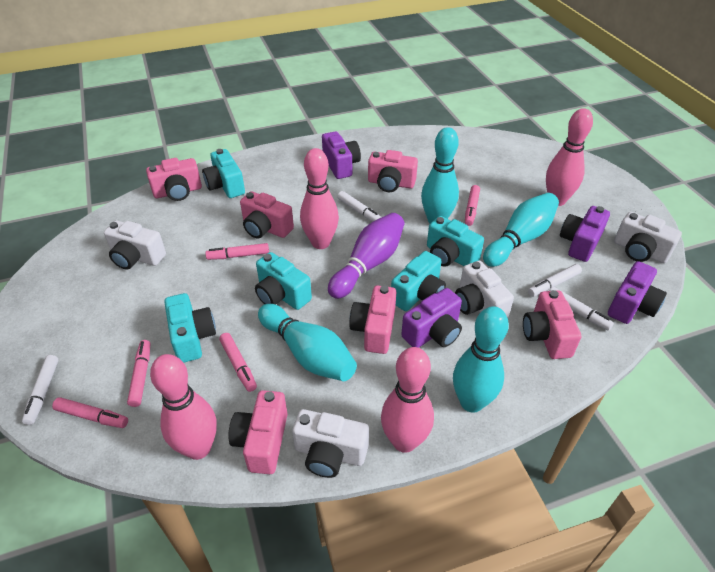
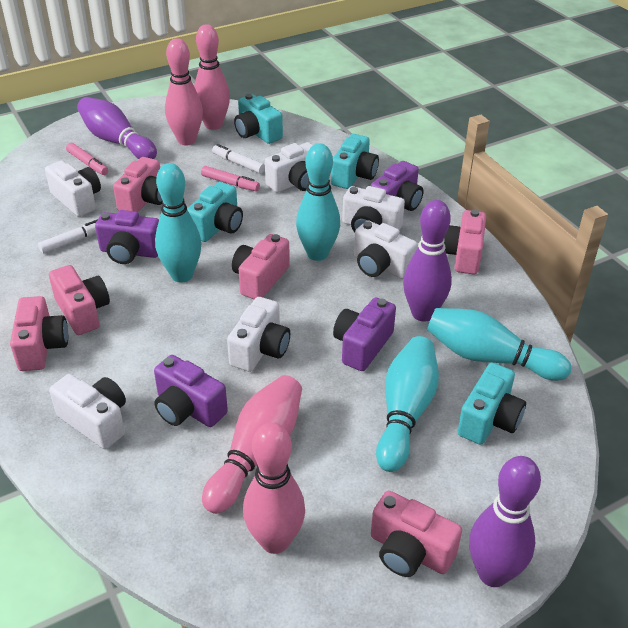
pink marker: 5 -> 2
purple bowling pin: 1 -> 3
turquoise camera: 5 -> 4
white camera: 4 -> 6
white marker: 4 -> 2

